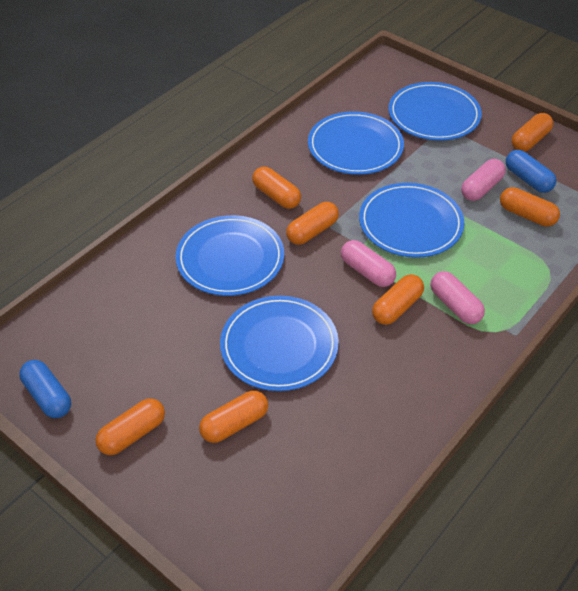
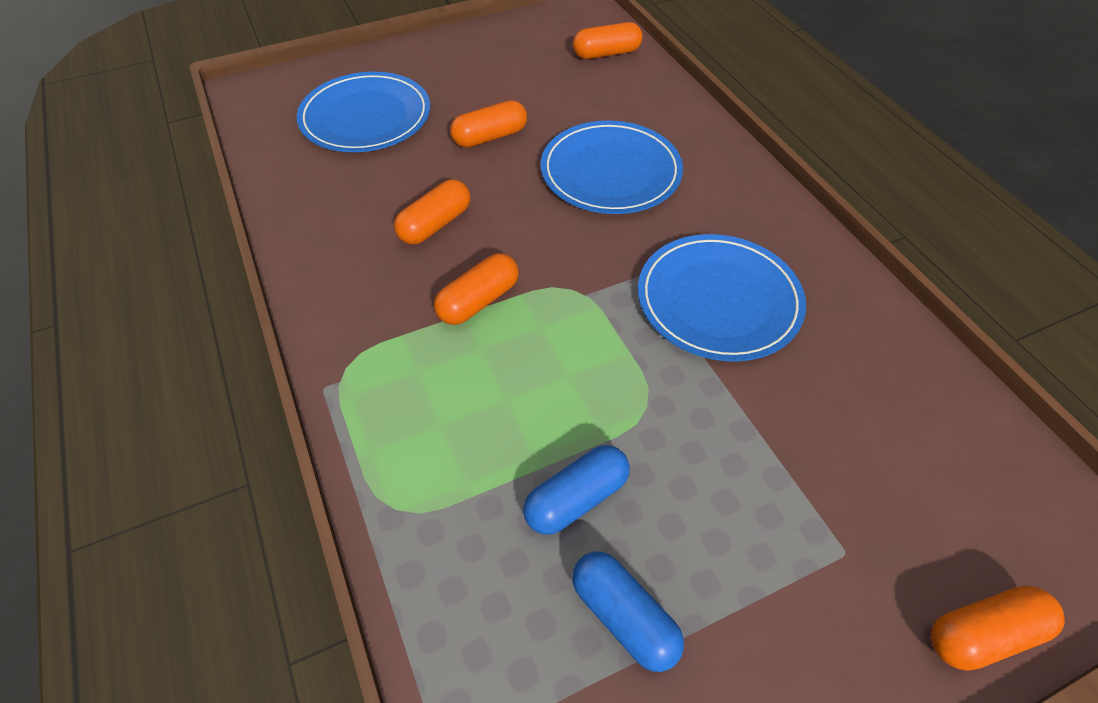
blue plate: 5 -> 3
orange capsule: 7 -> 5
pink capsule: 3 -> 0

